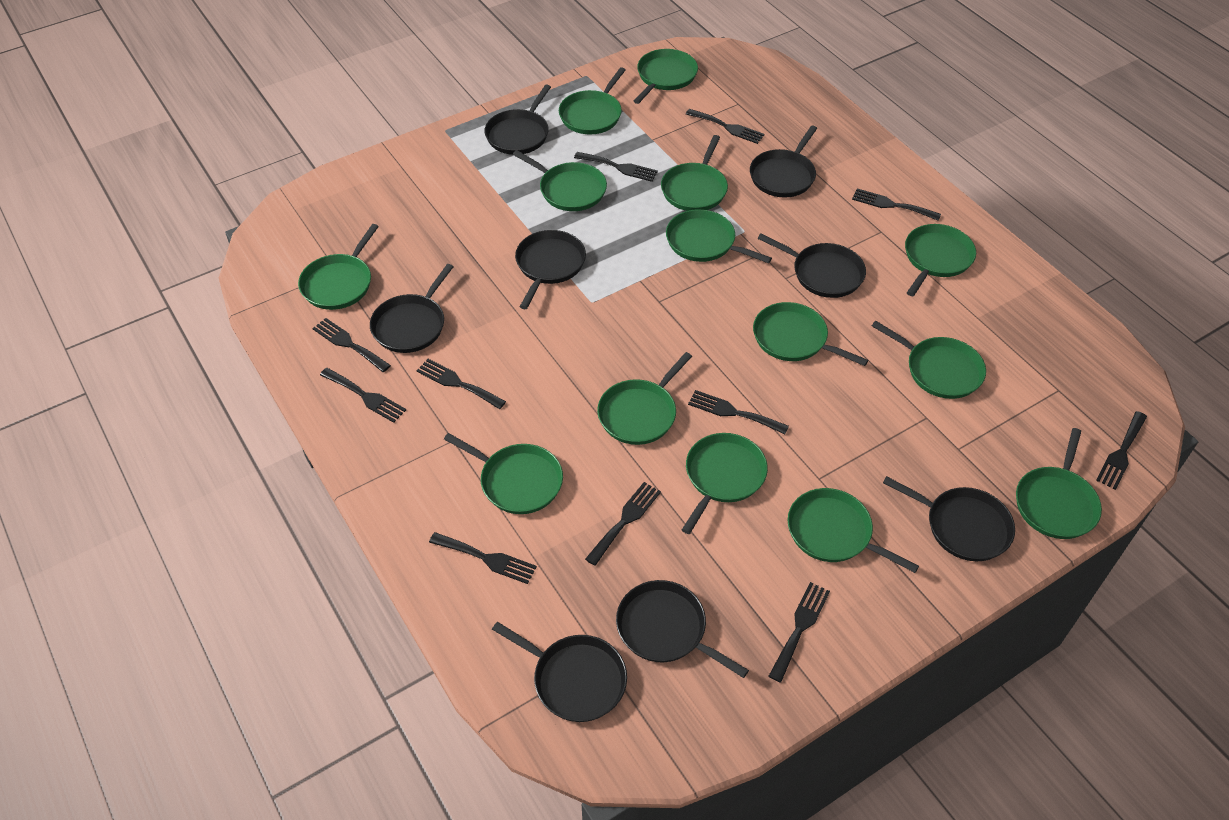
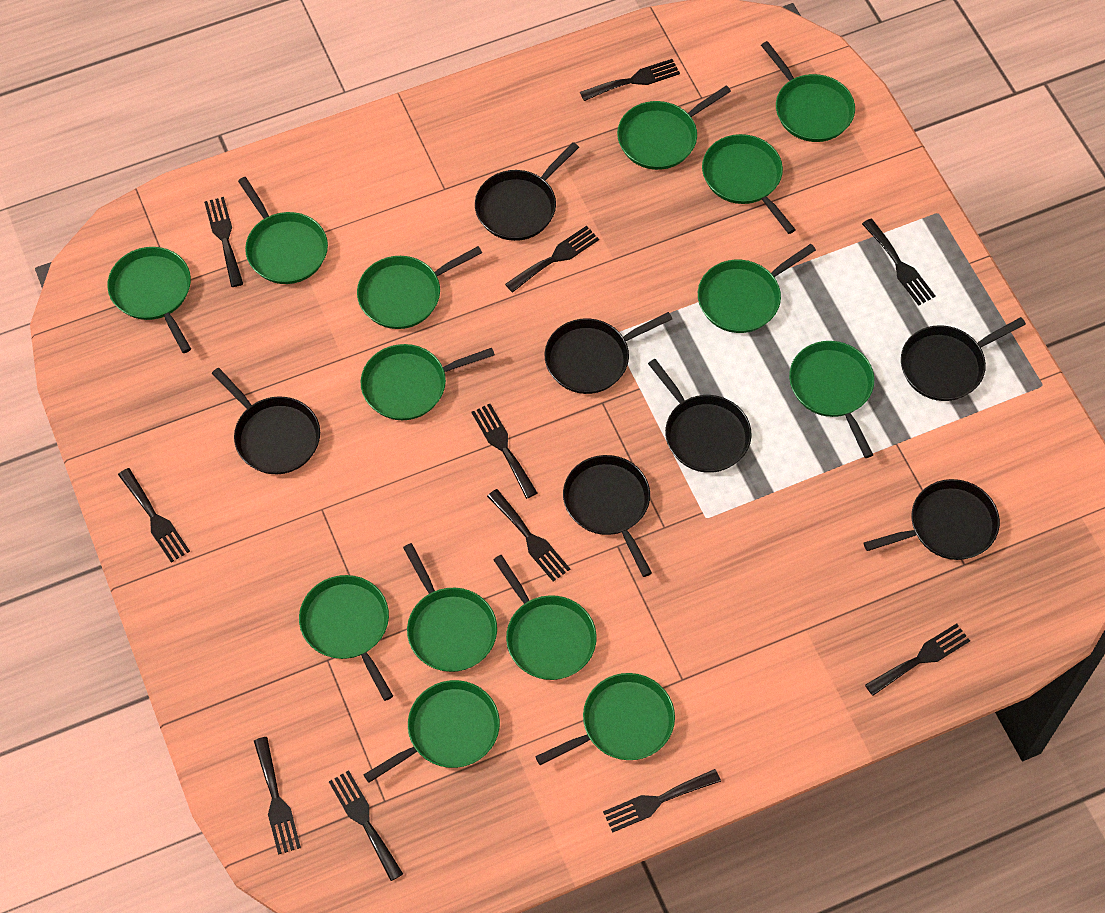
black pan: 8 -> 7

